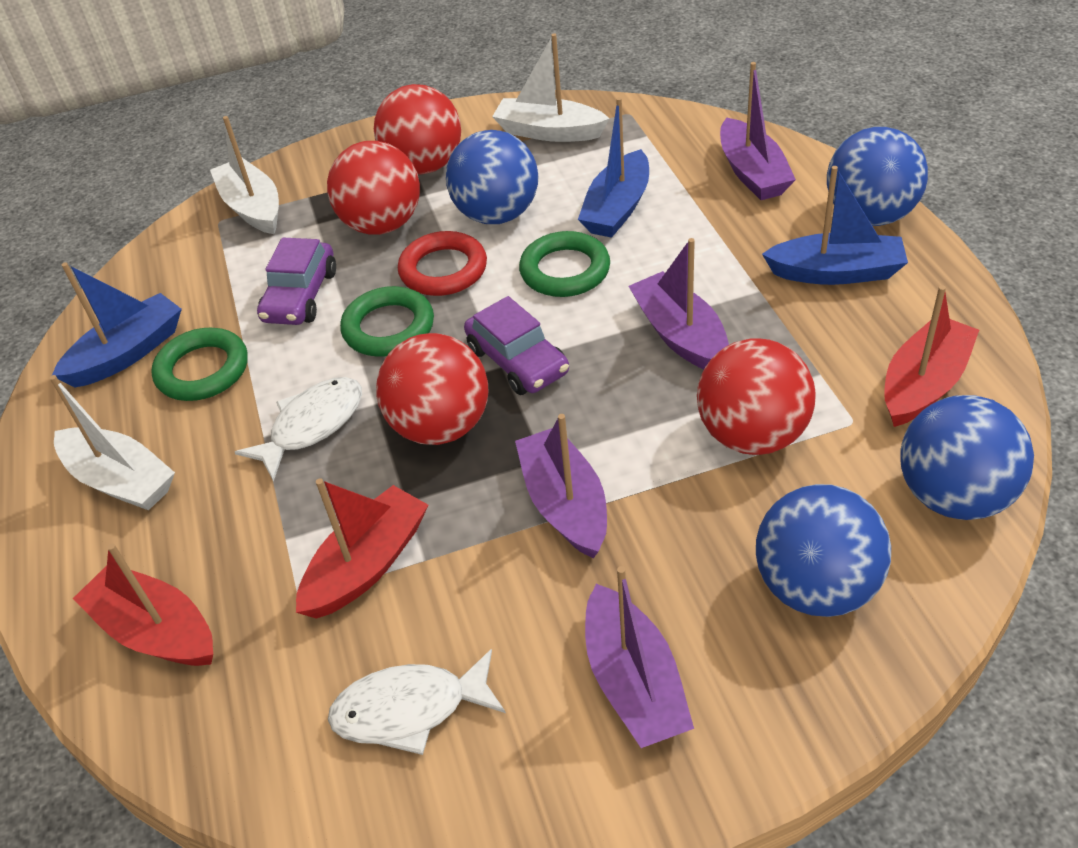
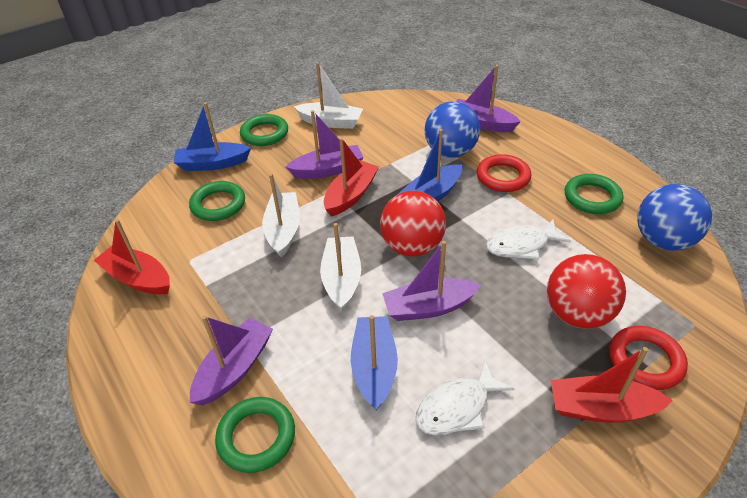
blue ball: 4 -> 2
green ring: 3 -> 4
purple car: 2 -> 0
red ball: 4 -> 2
red ring: 1 -> 2

